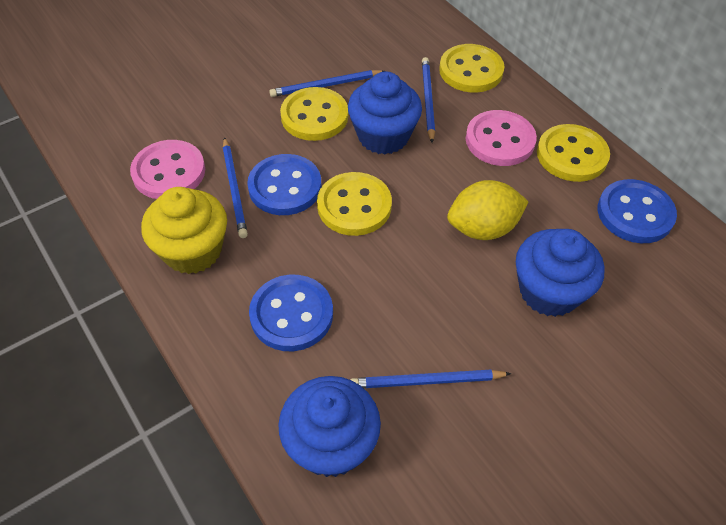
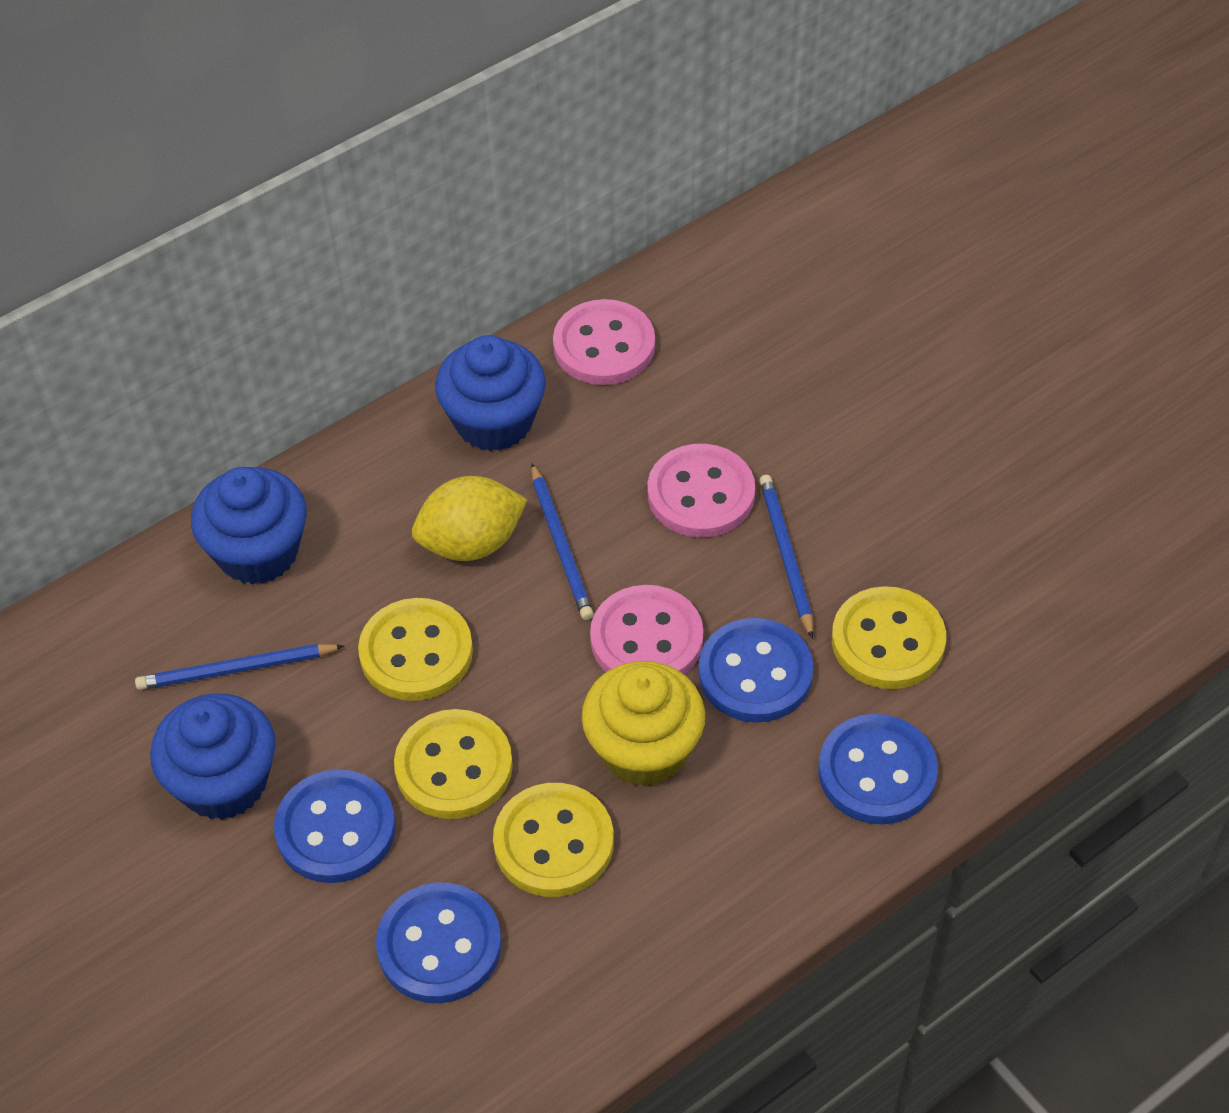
blue button: 3 -> 4
blue pencil: 4 -> 3
pink button: 2 -> 3

